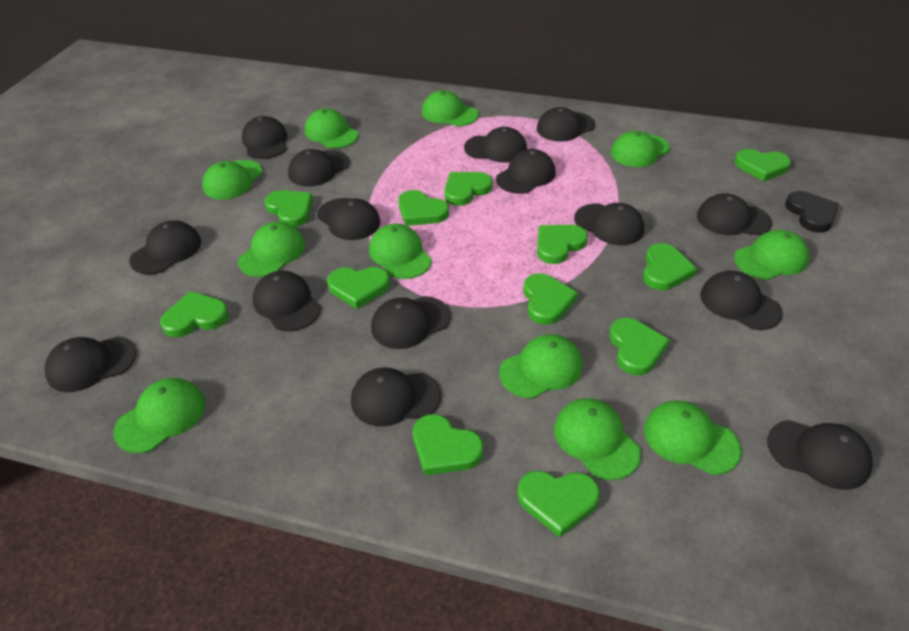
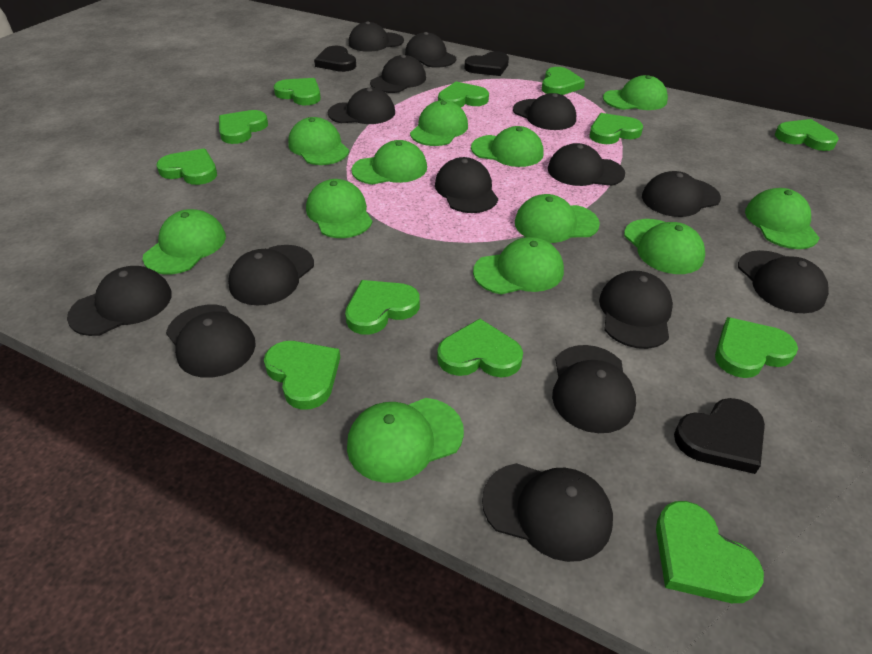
black heart: 1 -> 3
green cap: 11 -> 12

